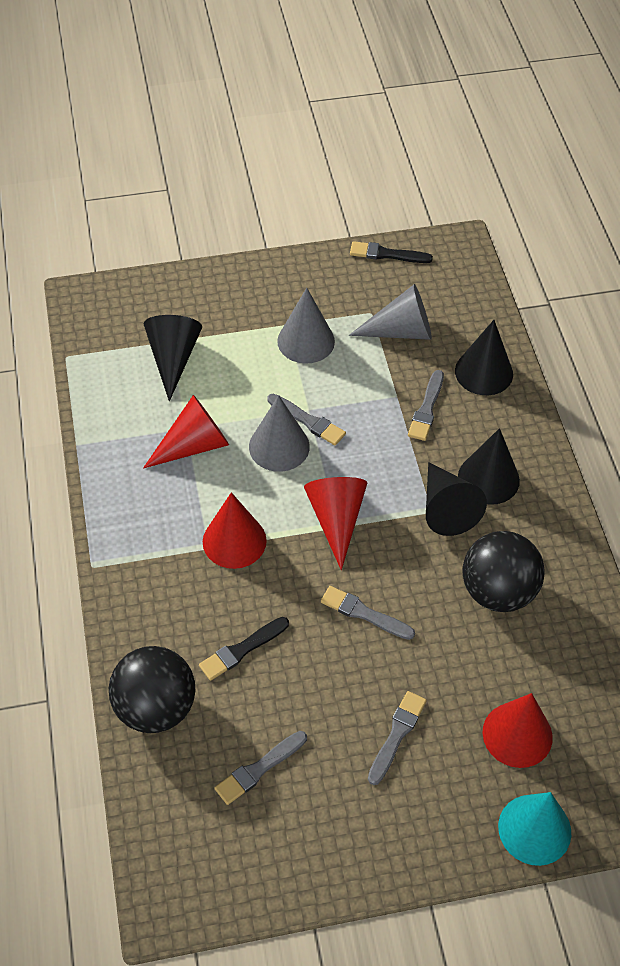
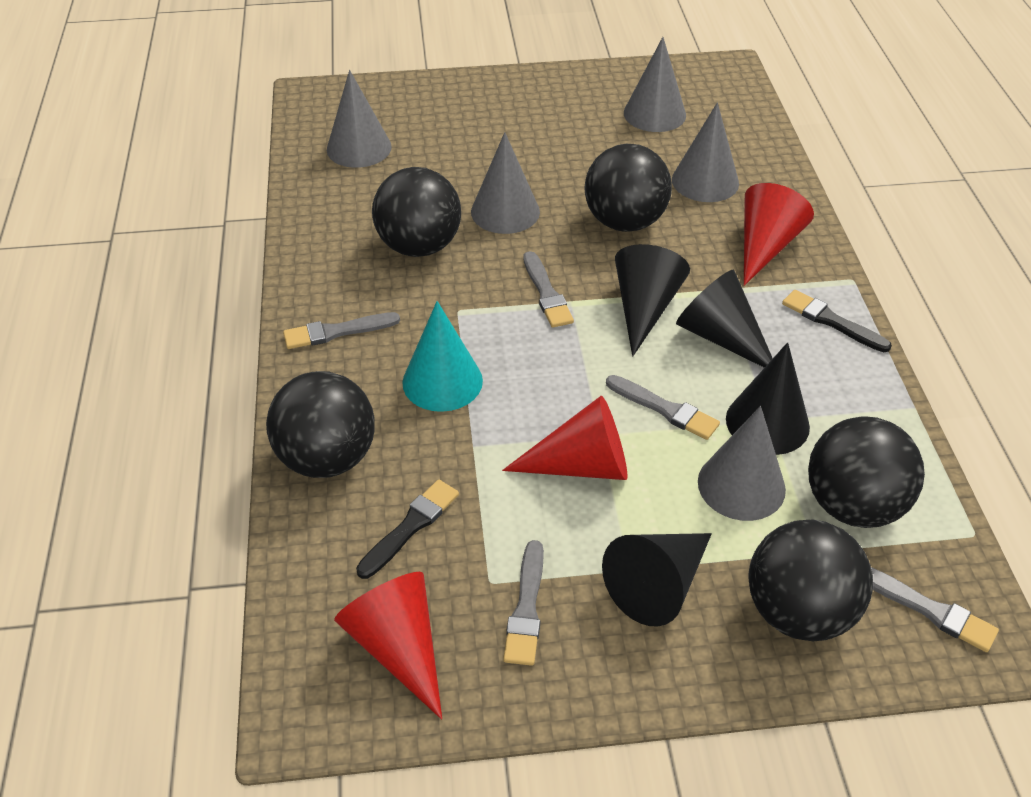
black ball: 2 -> 5
grey cone: 3 -> 5
red cone: 4 -> 3

